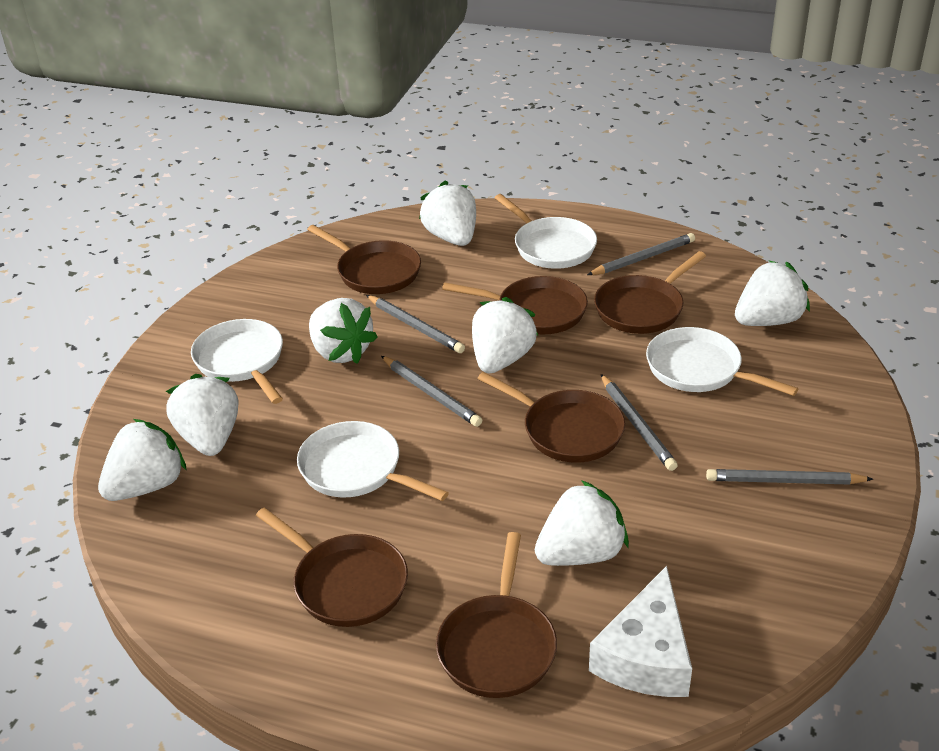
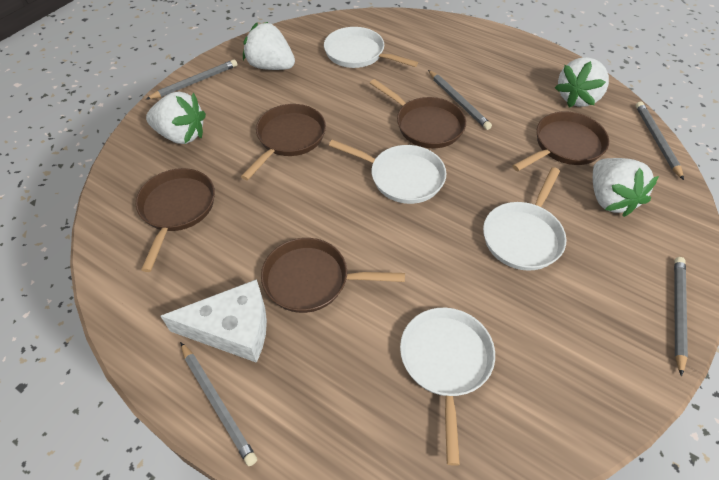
brown pan: 6 -> 5
white strawberry: 7 -> 4

